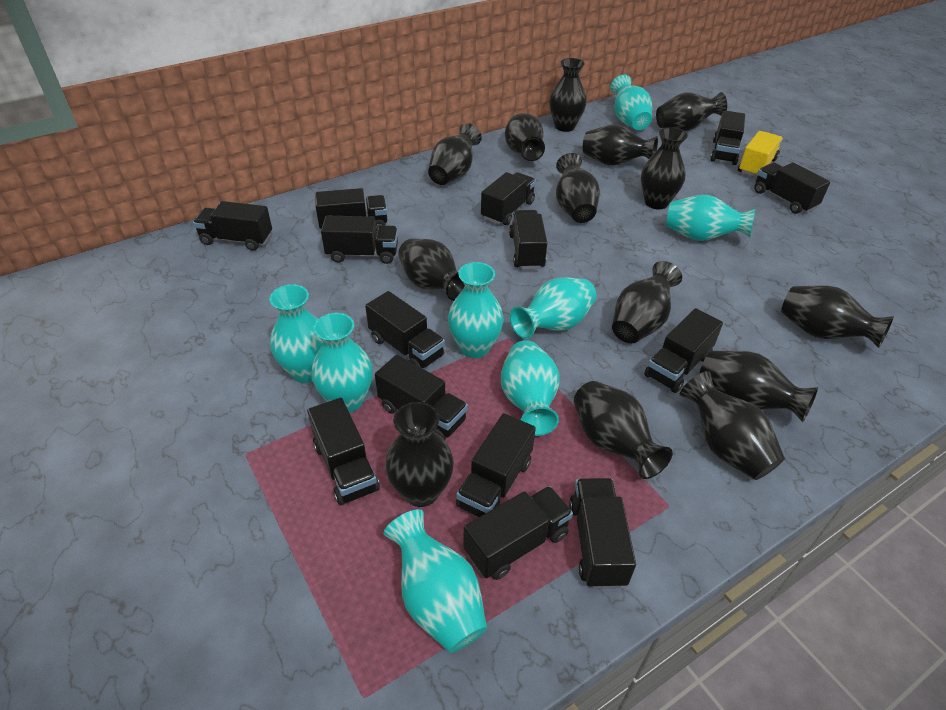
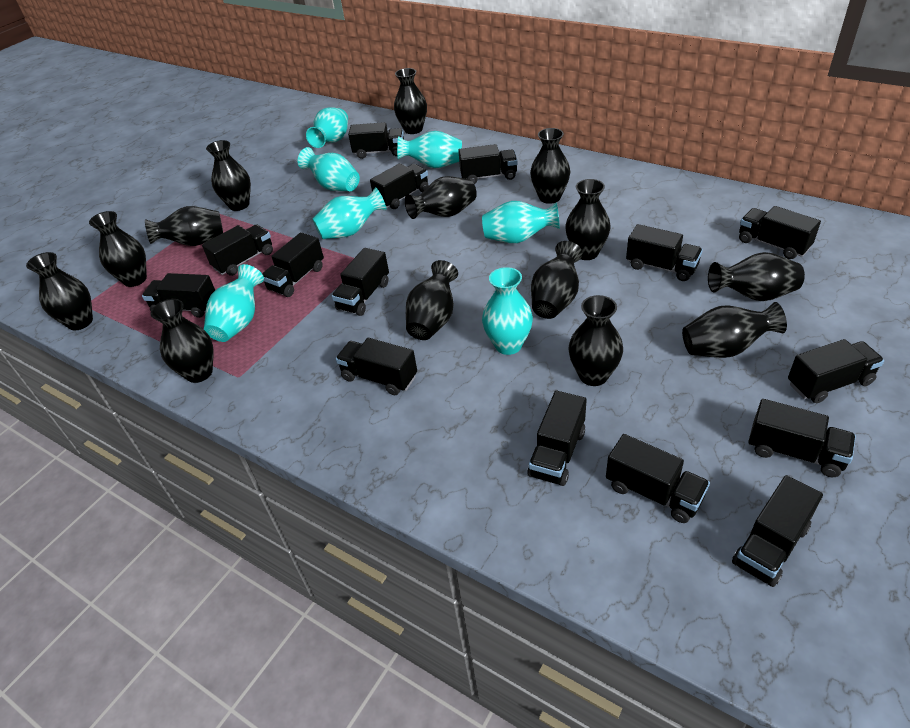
black truck: 14 -> 15
turquoise vase: 8 -> 7
yellow truck: 1 -> 0

